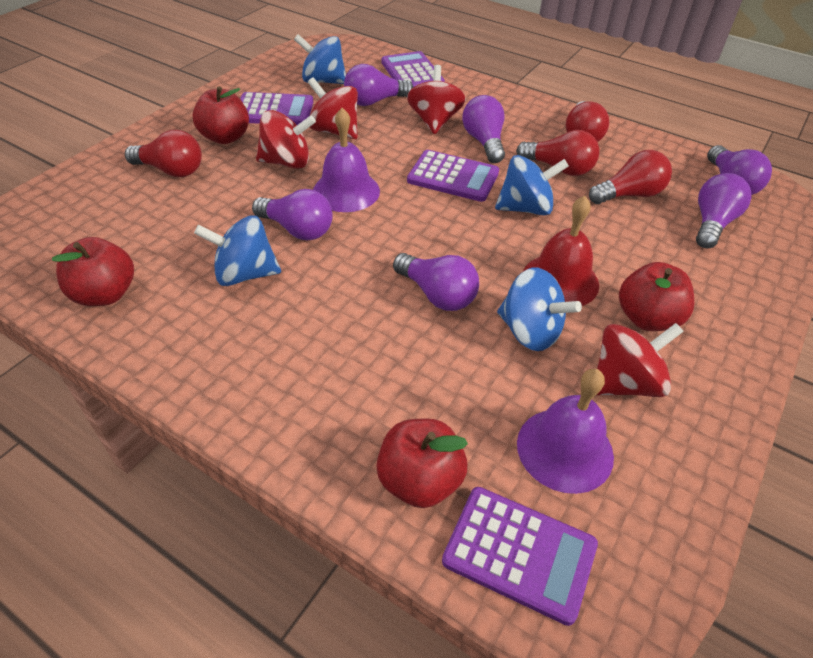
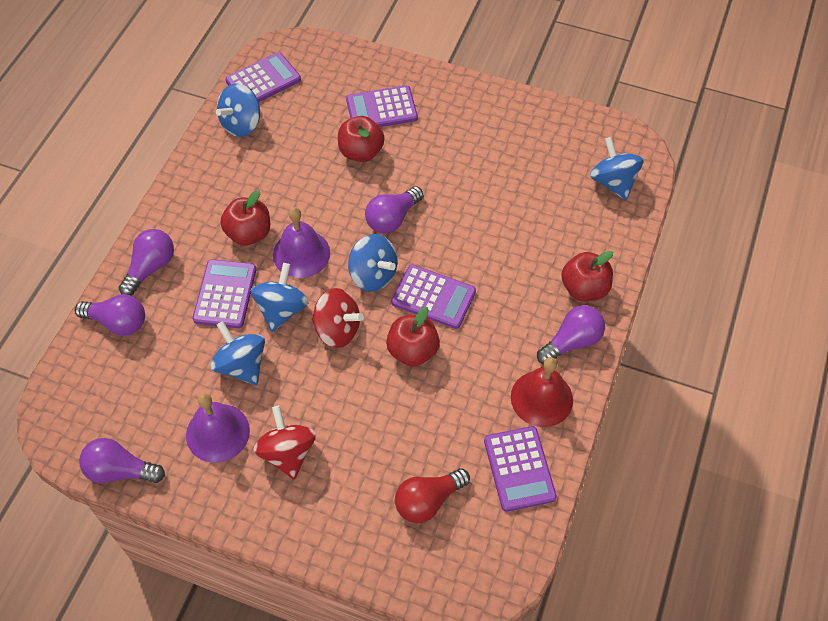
blue spinning top: 4 -> 5
purple calculator: 4 -> 5
purple light bulb: 6 -> 5
red light bulb: 4 -> 1
red spinning top: 4 -> 2

